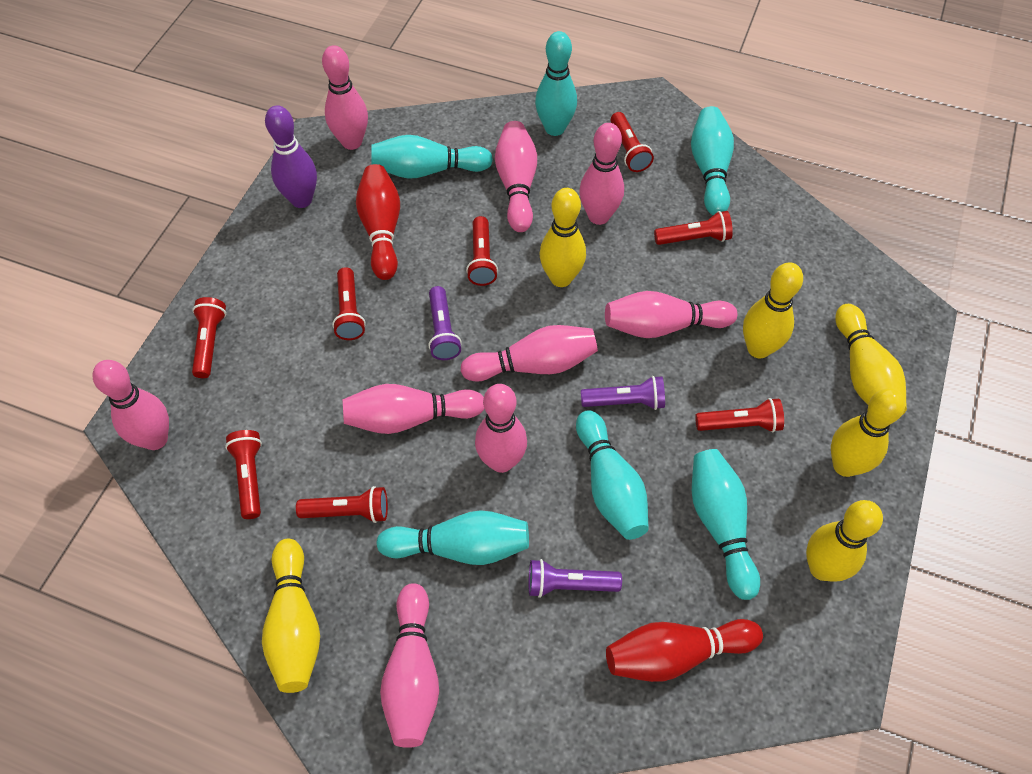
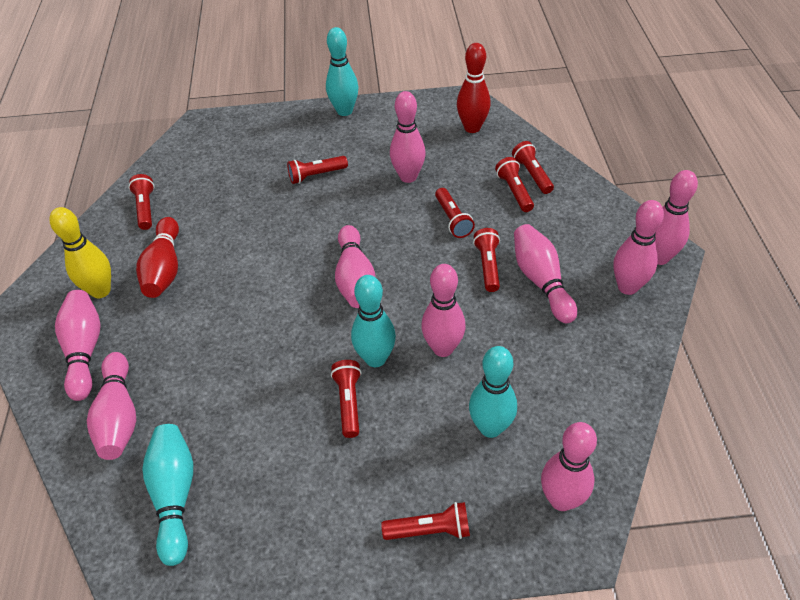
purple bowling pin: 1 -> 0
purple flashlight: 3 -> 0
turquoise bowling pin: 6 -> 4
yellow bowling pin: 6 -> 1

